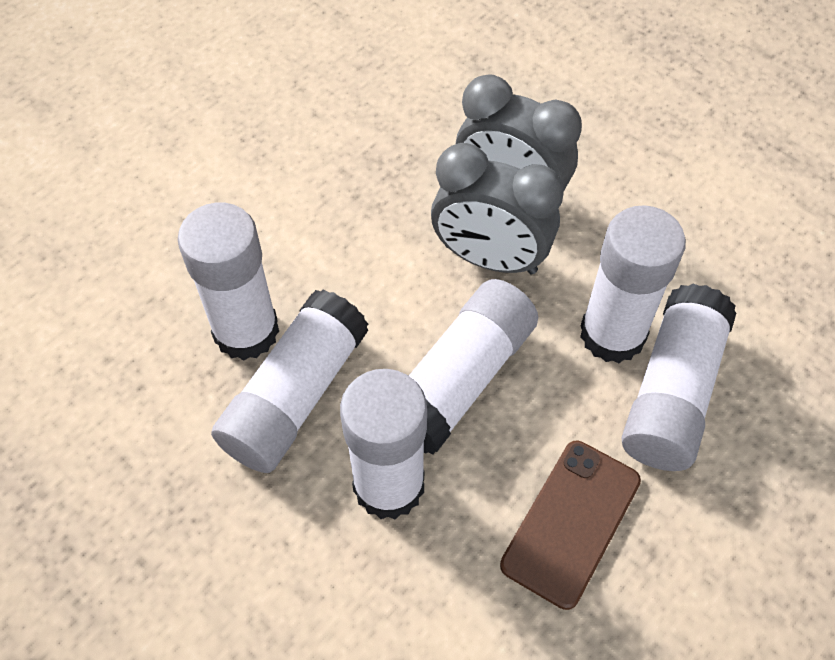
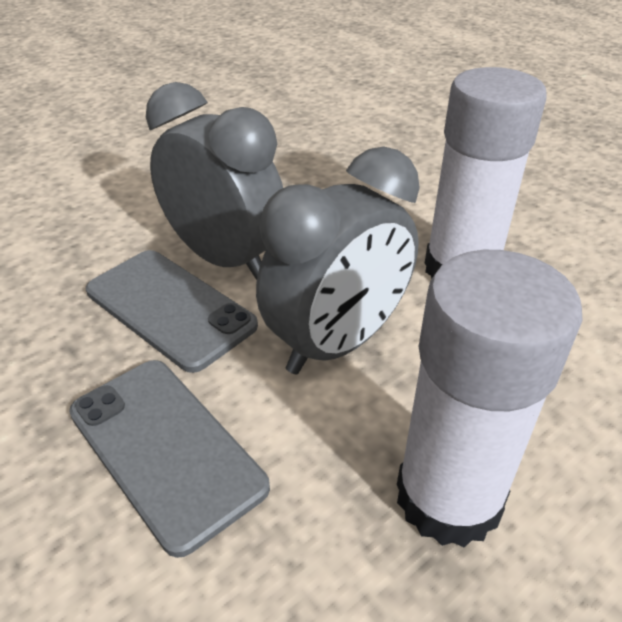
brown phone: 1 -> 0
grey phone: 0 -> 2
white glue stick: 6 -> 2

